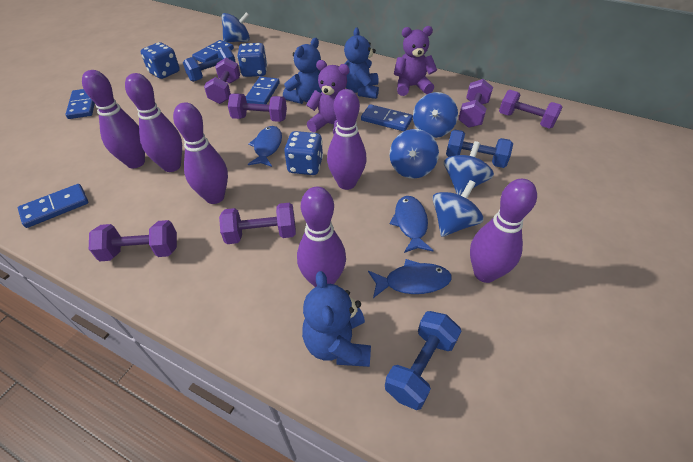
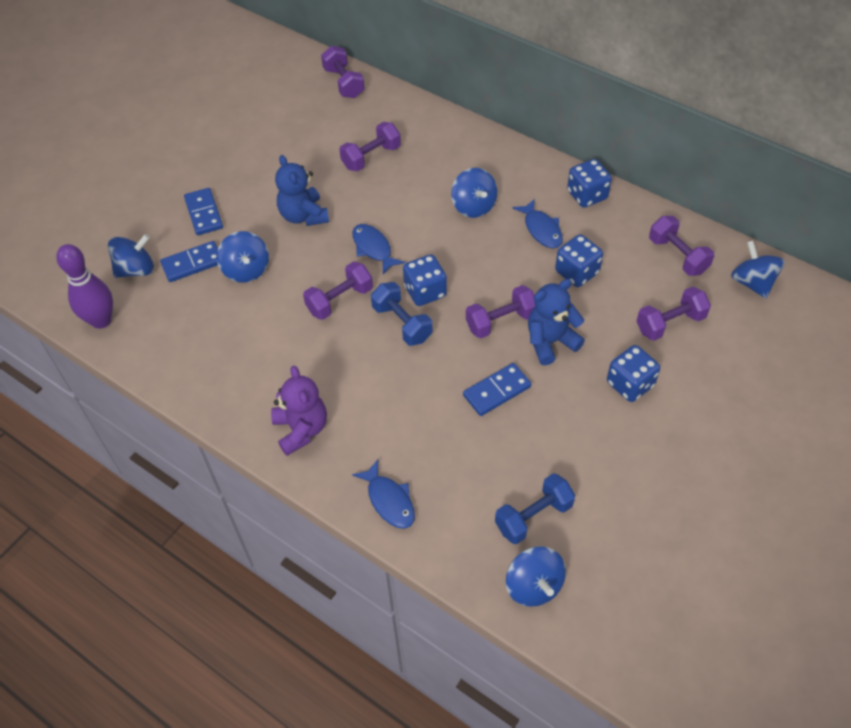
blue dice: 3 -> 4
blue domino: 5 -> 3
blue dumbbell: 3 -> 2
blue teddy bear: 3 -> 2
purple bowling pin: 6 -> 1
purple teddy bear: 2 -> 1

